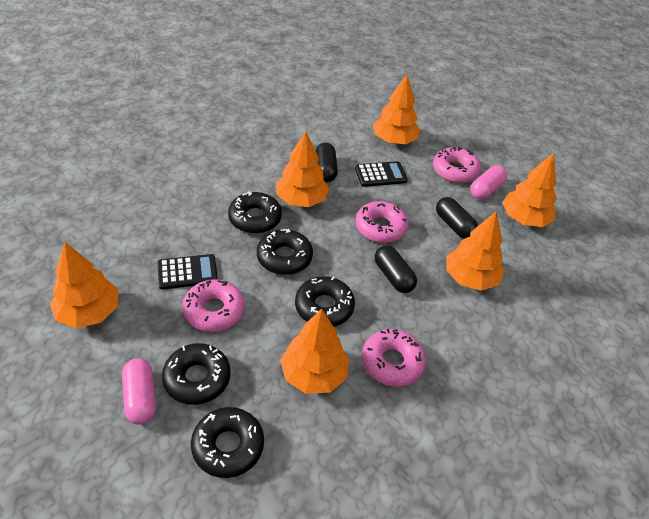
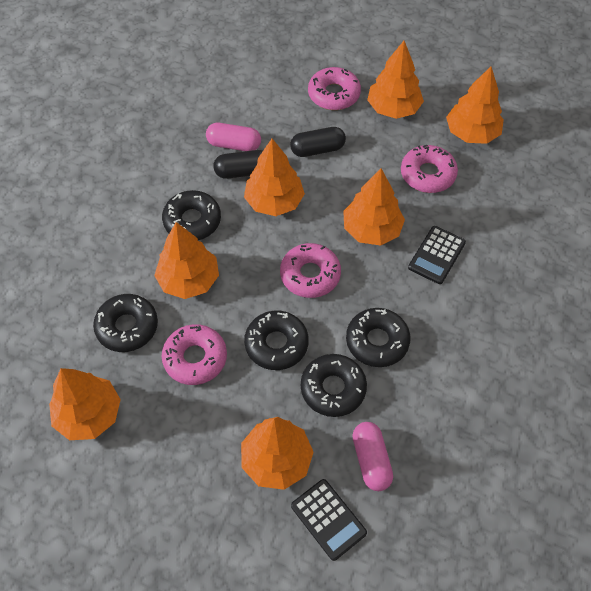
black capsule: 3 -> 2
orange tree: 6 -> 7

